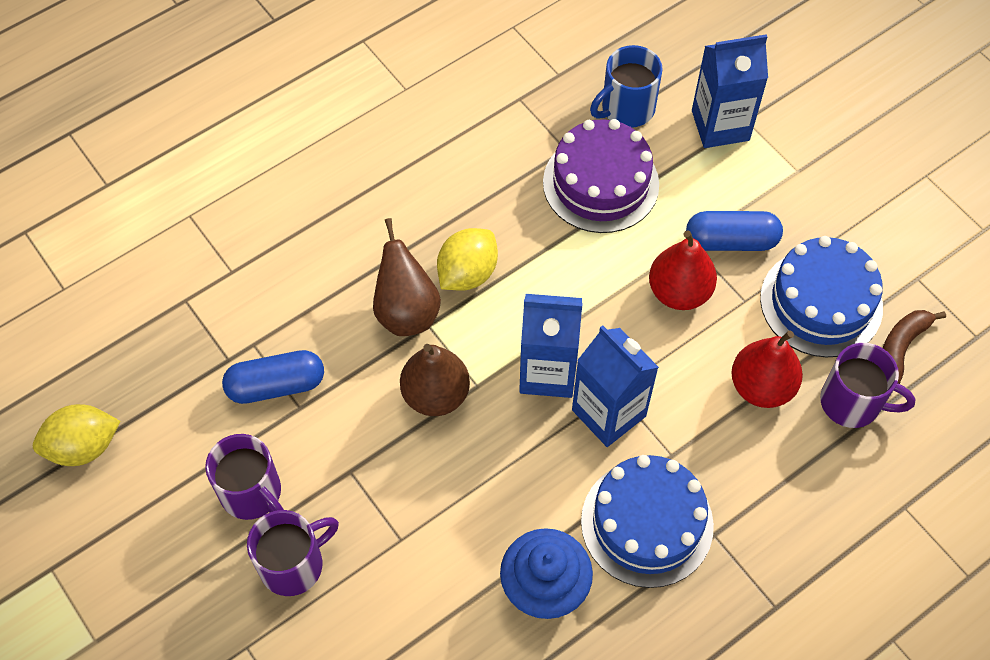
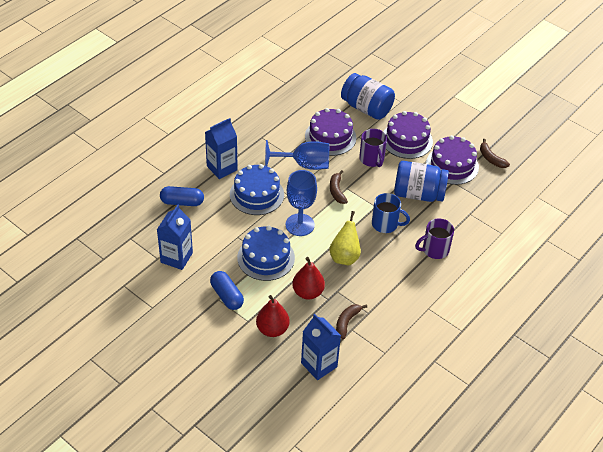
blue cupcake: 1 -> 0
blue goblet: 0 -> 2
blue jar: 0 -> 2
brown banana: 1 -> 3
brown pear: 2 -> 0
purple cake: 1 -> 3
purple mug: 3 -> 2
yellow lemon: 2 -> 0
yellow pear: 0 -> 1

